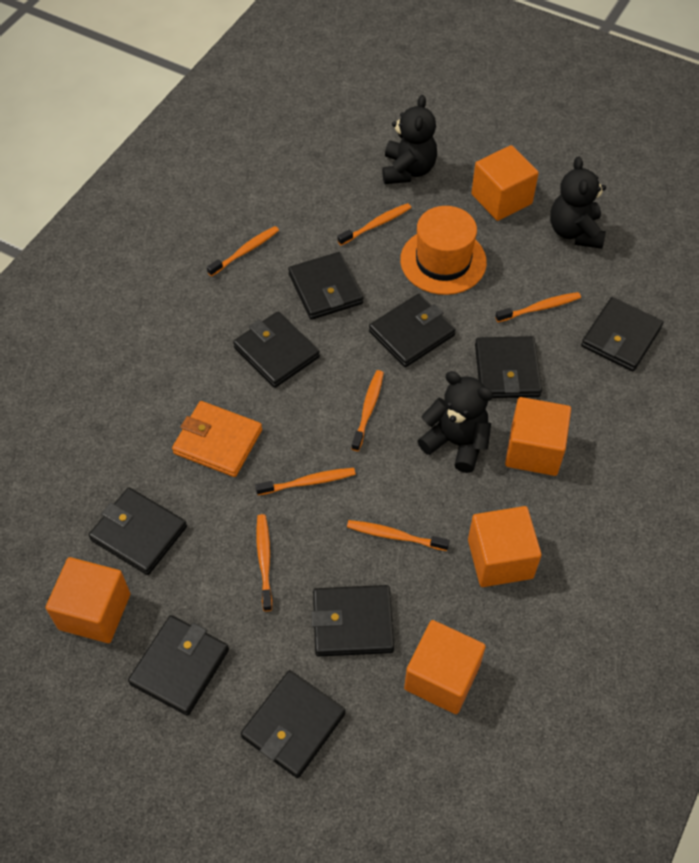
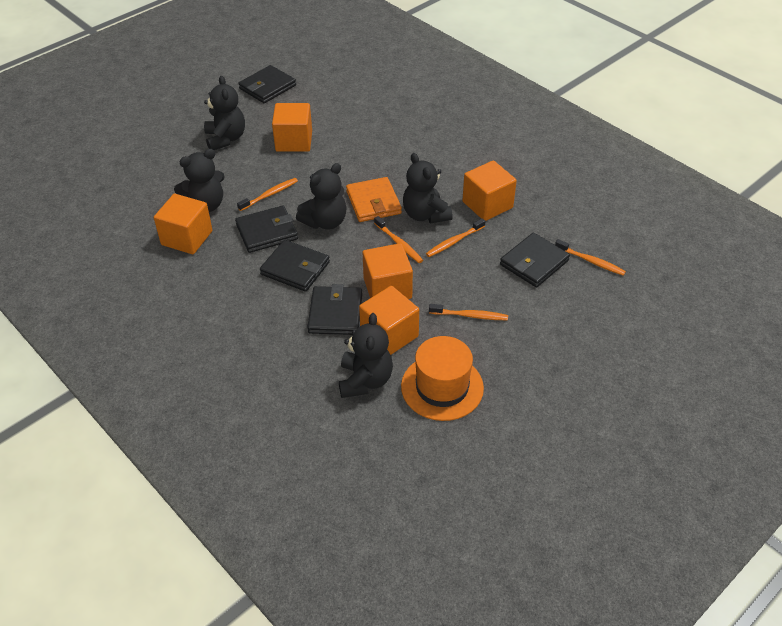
black teddy bear: 3 -> 5
black wallet: 9 -> 5
orange toothbrush: 7 -> 5

